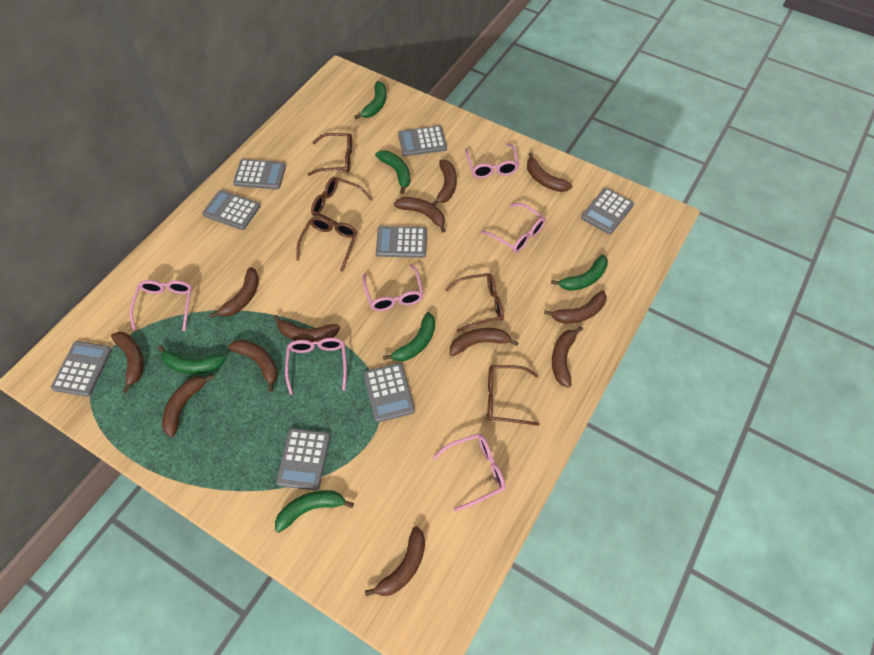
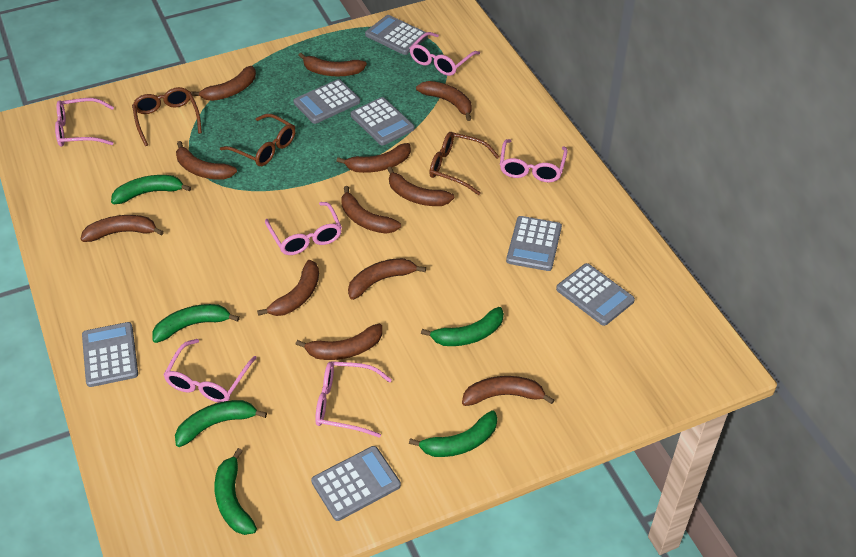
brown glasses: 5 -> 3
grey calculator: 8 -> 7

